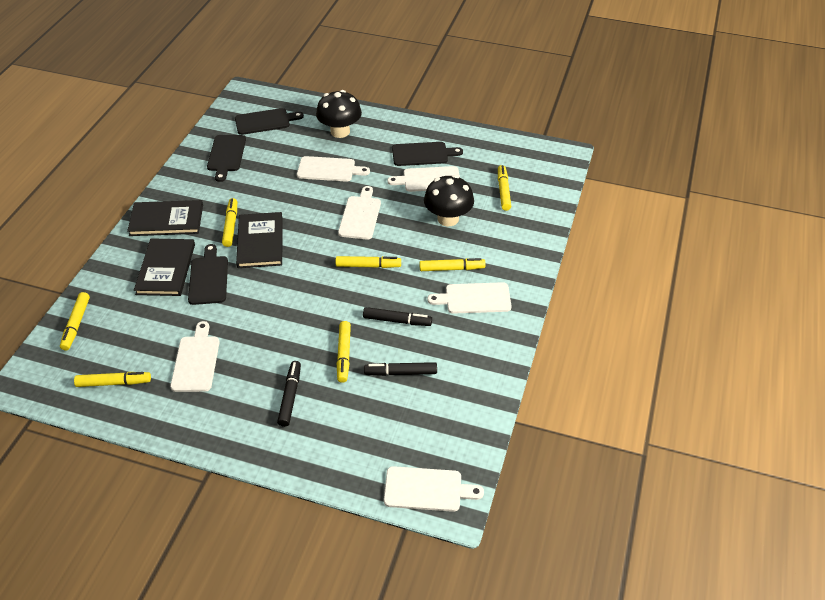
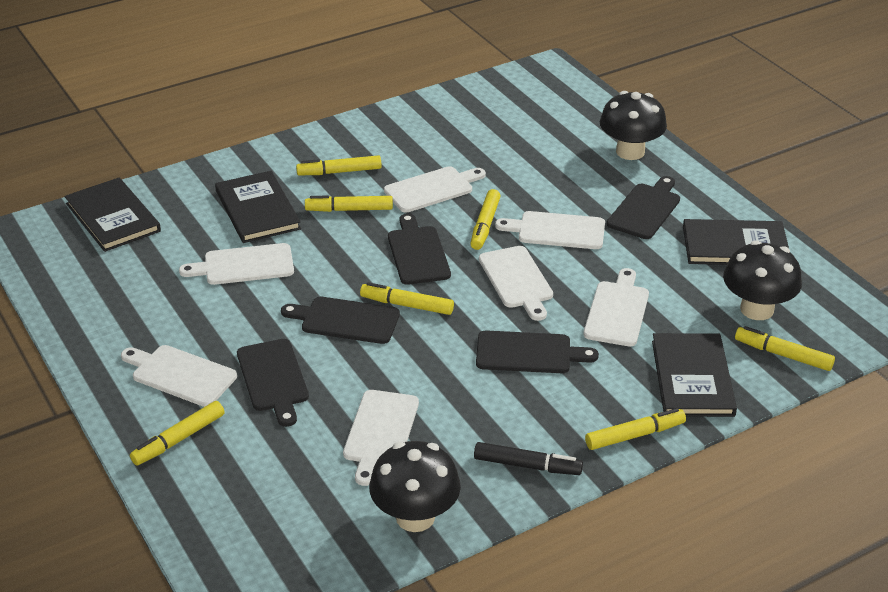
black book: 3 -> 4
black cutting board: 4 -> 5
black marker: 3 -> 1
black mushroom: 2 -> 3
white cutting board: 6 -> 7

